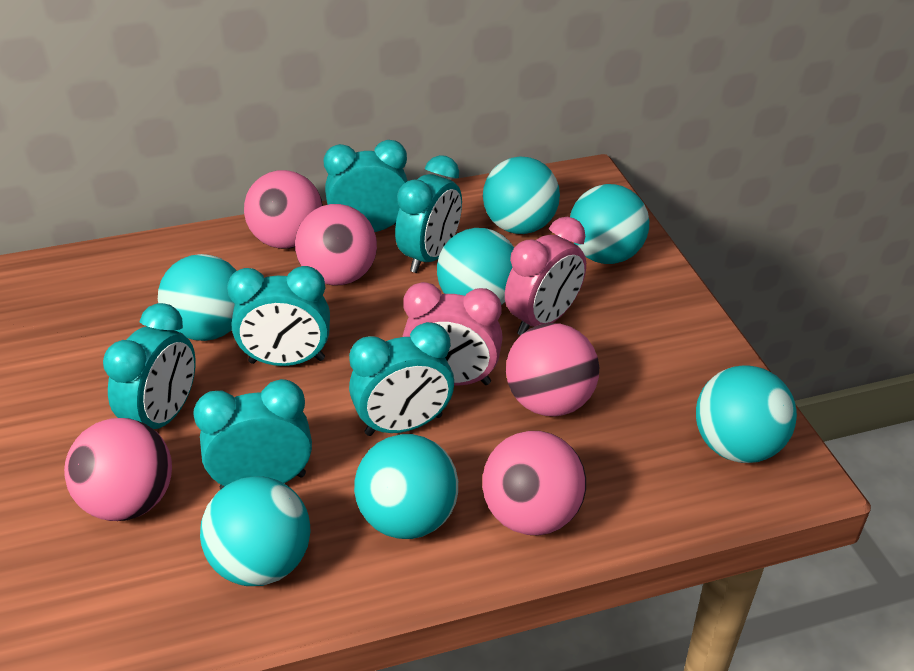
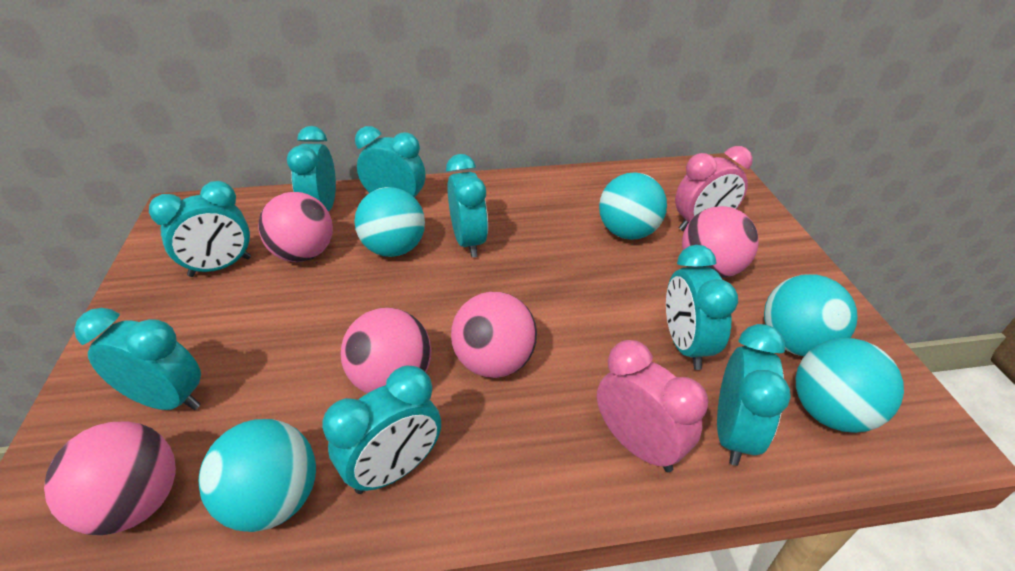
turquoise ball: 7 -> 5
turquoise clock: 6 -> 8

